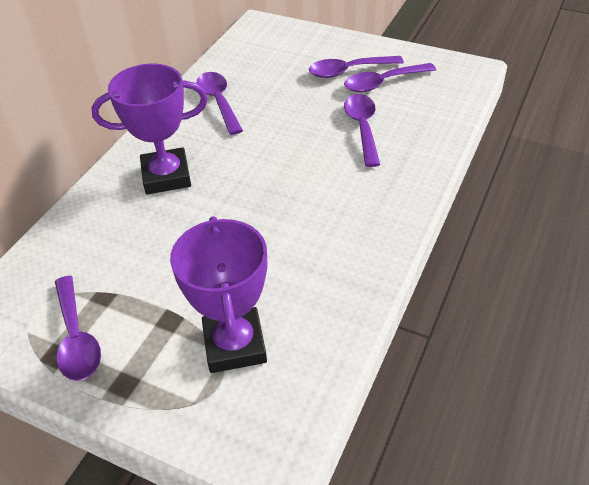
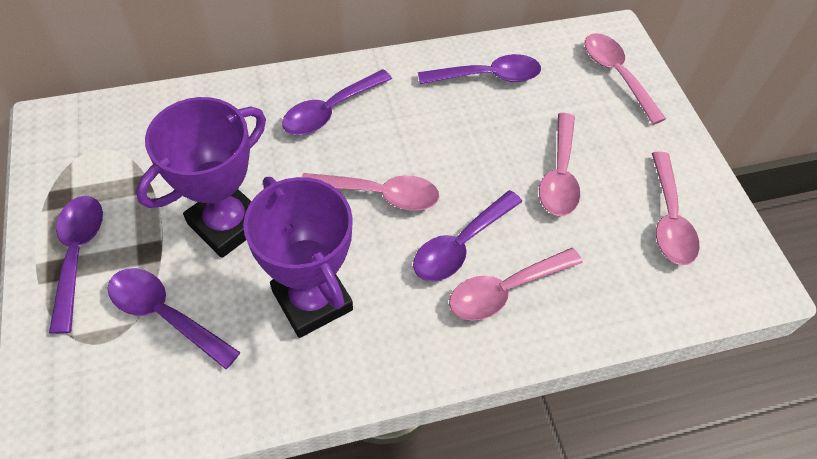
pink spoon: 0 -> 5

